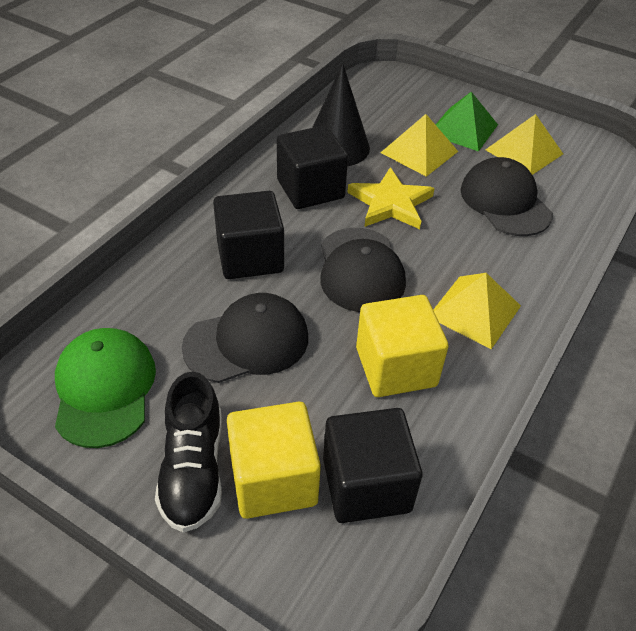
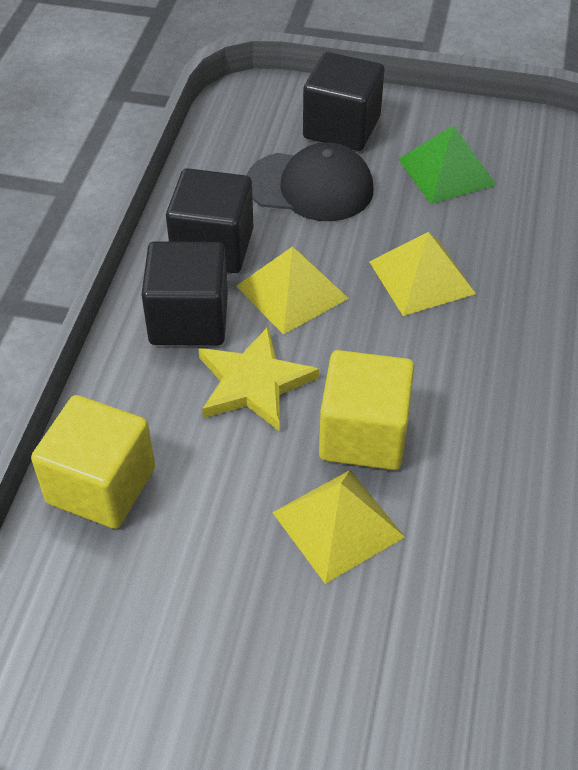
black cap: 3 -> 1
black cone: 1 -> 0
black shoe: 1 -> 0
green cap: 1 -> 0

